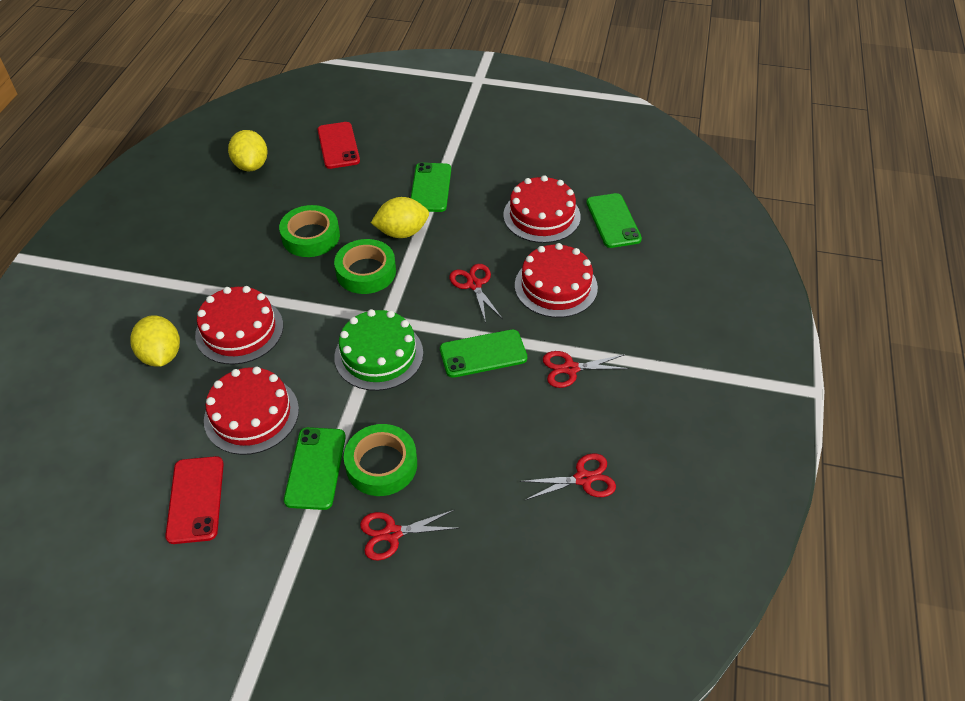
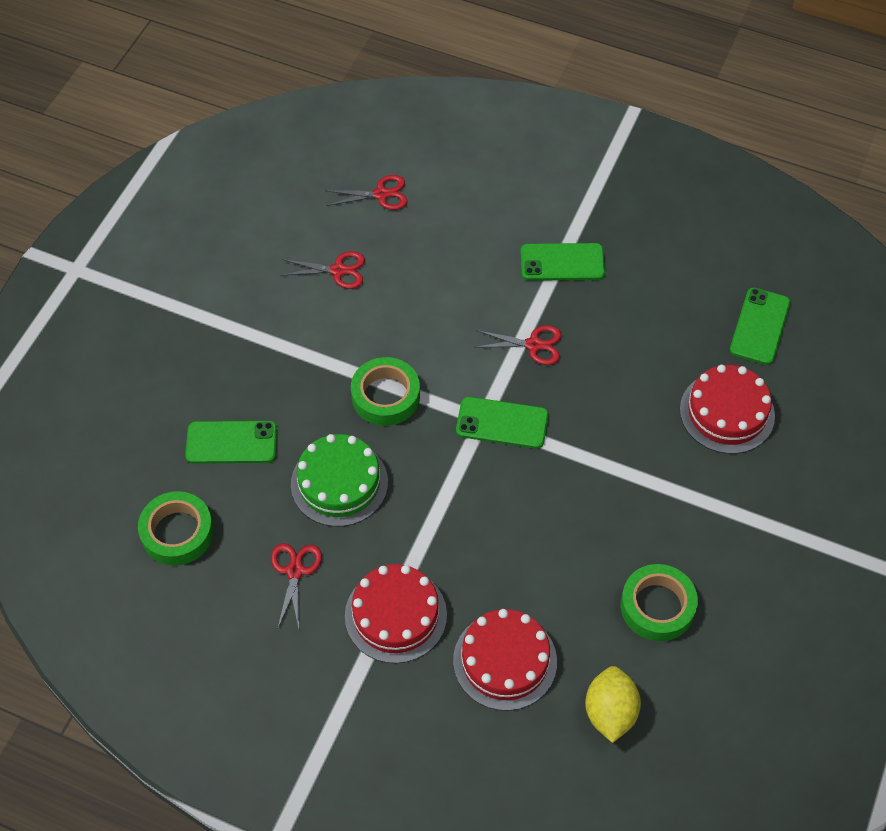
red cake: 4 -> 3
red phone: 2 -> 0
yellow lemon: 3 -> 1

